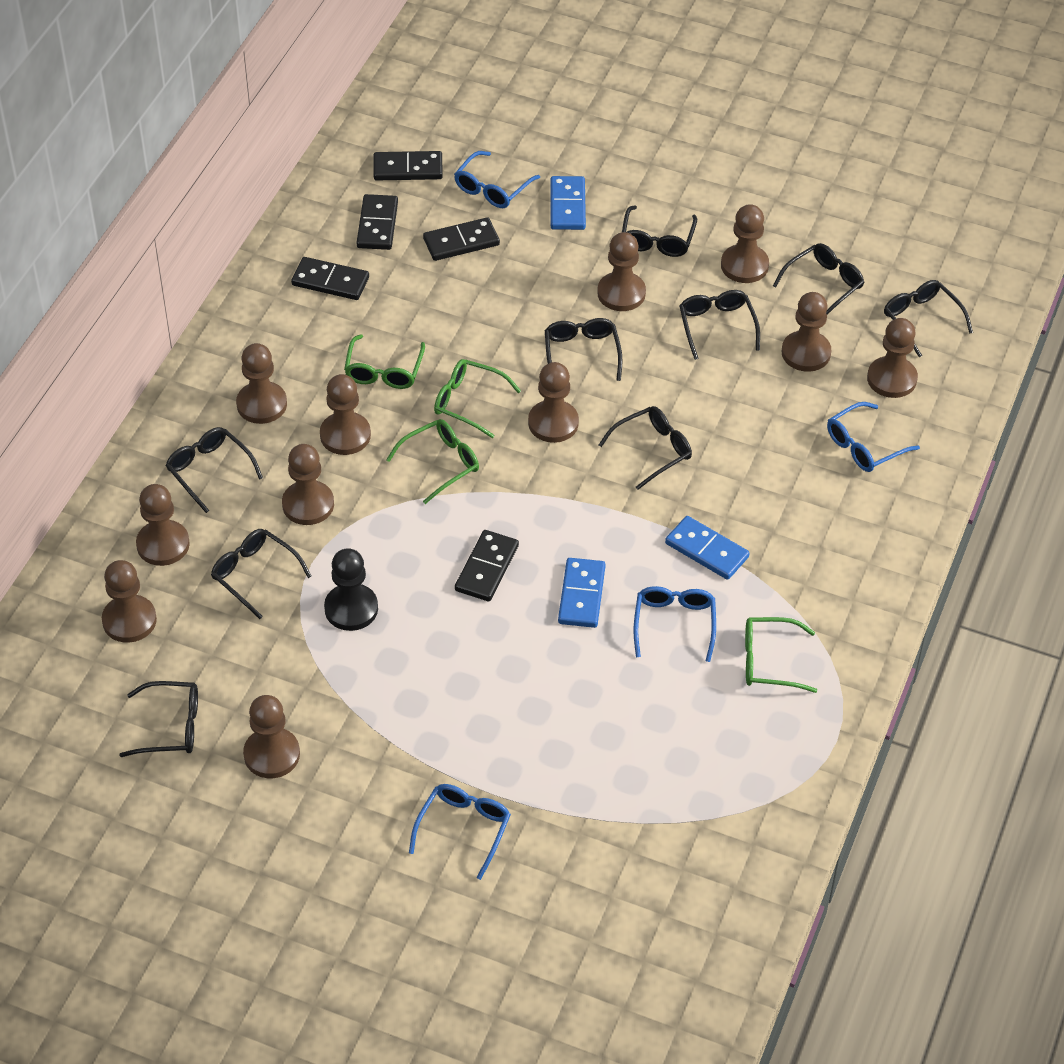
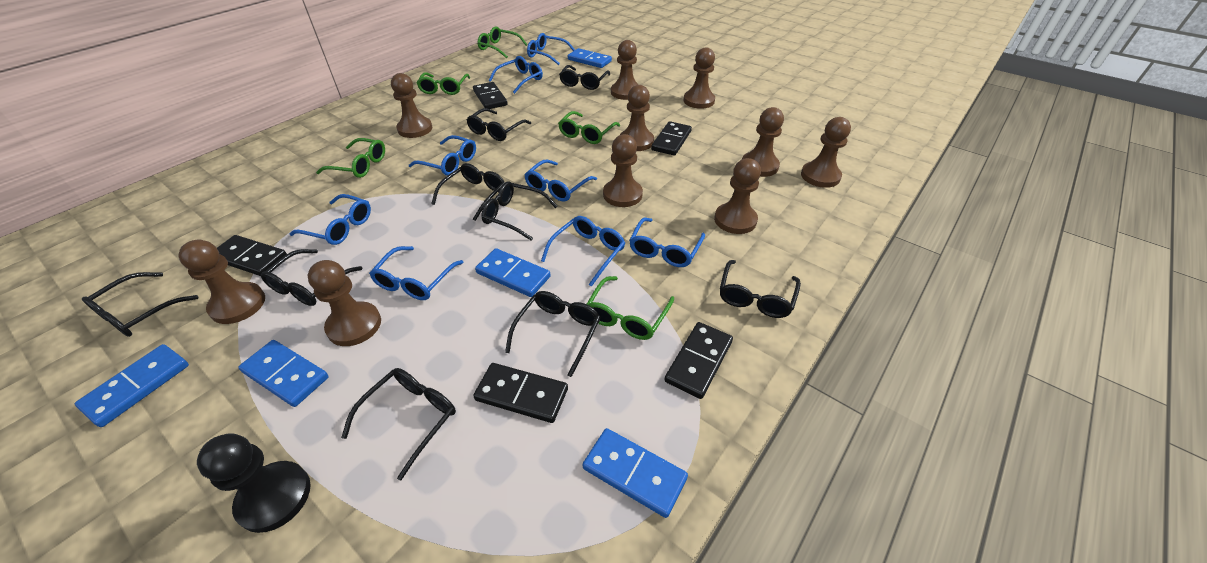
blue domino: 3 -> 5
blue glasses: 4 -> 8
brown pawn: 11 -> 10
green glasses: 4 -> 5

